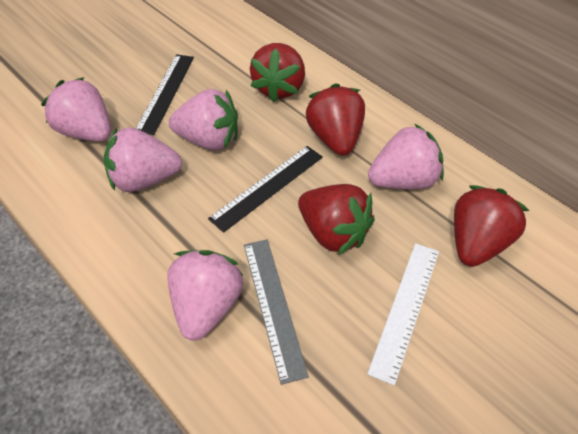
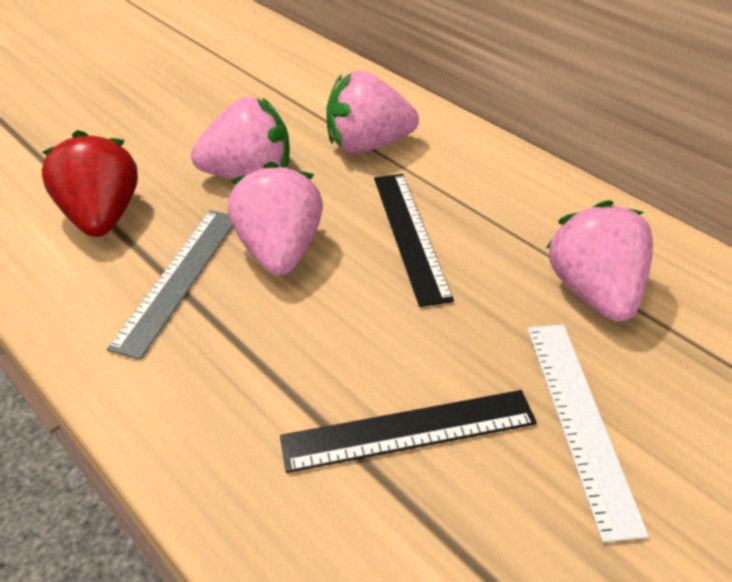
pink strawberry: 5 -> 4
red strawberry: 4 -> 1

